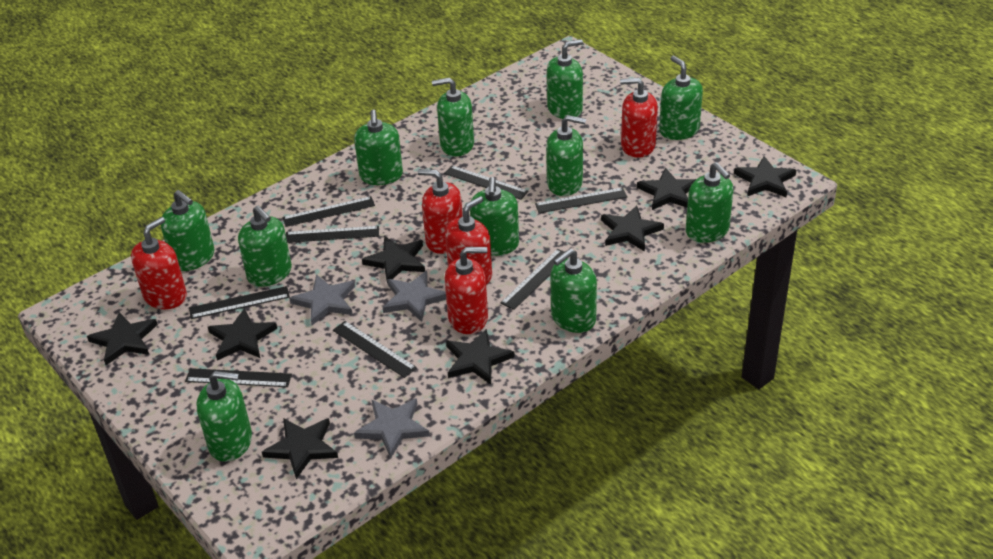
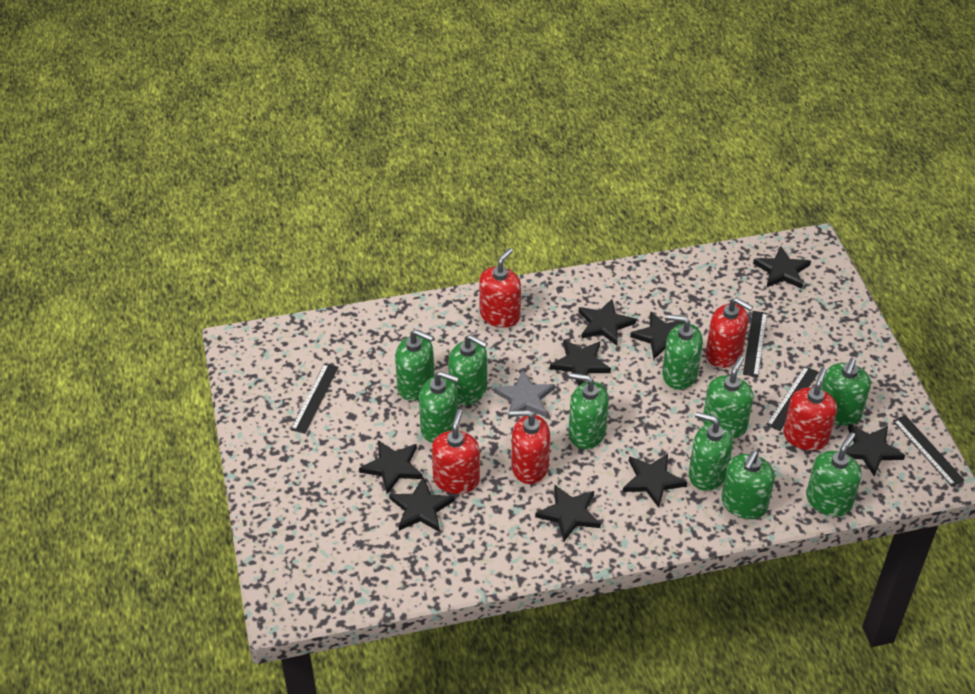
black ruler: 8 -> 4
black star: 8 -> 9
green soap dispenser: 11 -> 10
grey star: 3 -> 1

